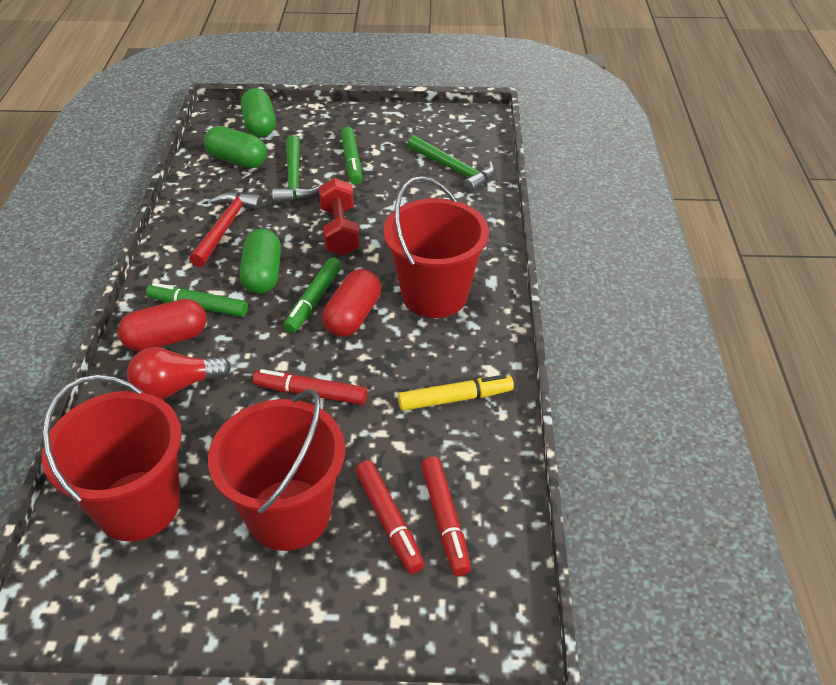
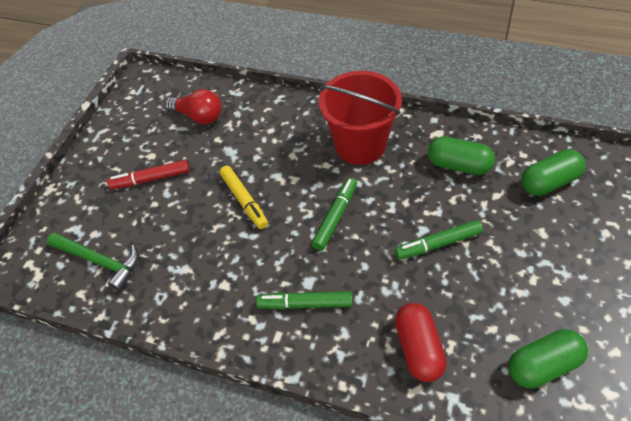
green hammer: 2 -> 1
red bucket: 3 -> 1
red capsule: 2 -> 1
red dumbbell: 1 -> 0
red hammer: 1 -> 0
red marker: 3 -> 1

